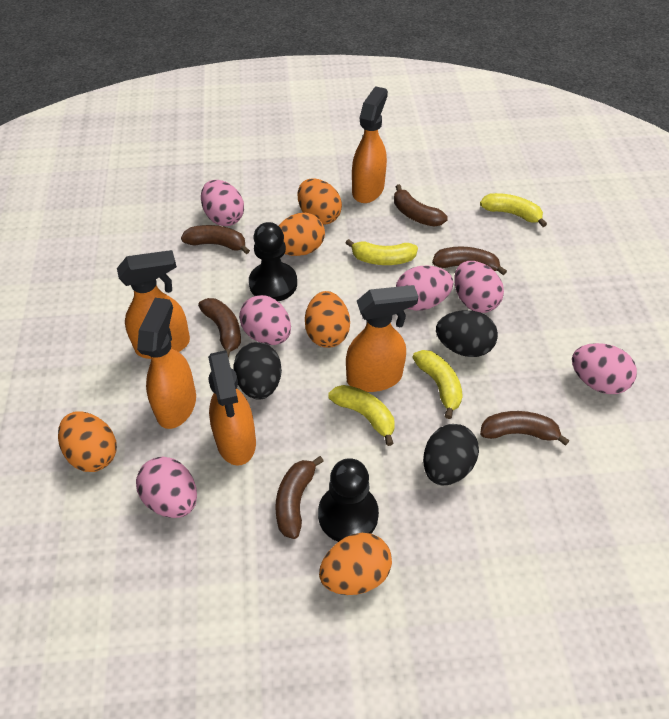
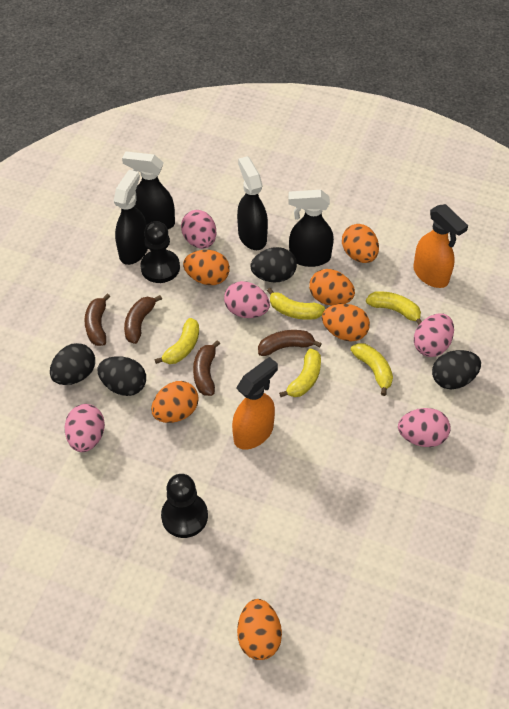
black egg: 3 -> 4
black spray bottle: 0 -> 4
brown banana: 6 -> 4
orange egg: 5 -> 6
orange spray bottle: 5 -> 2
pink egg: 6 -> 5
yellow banana: 4 -> 5

